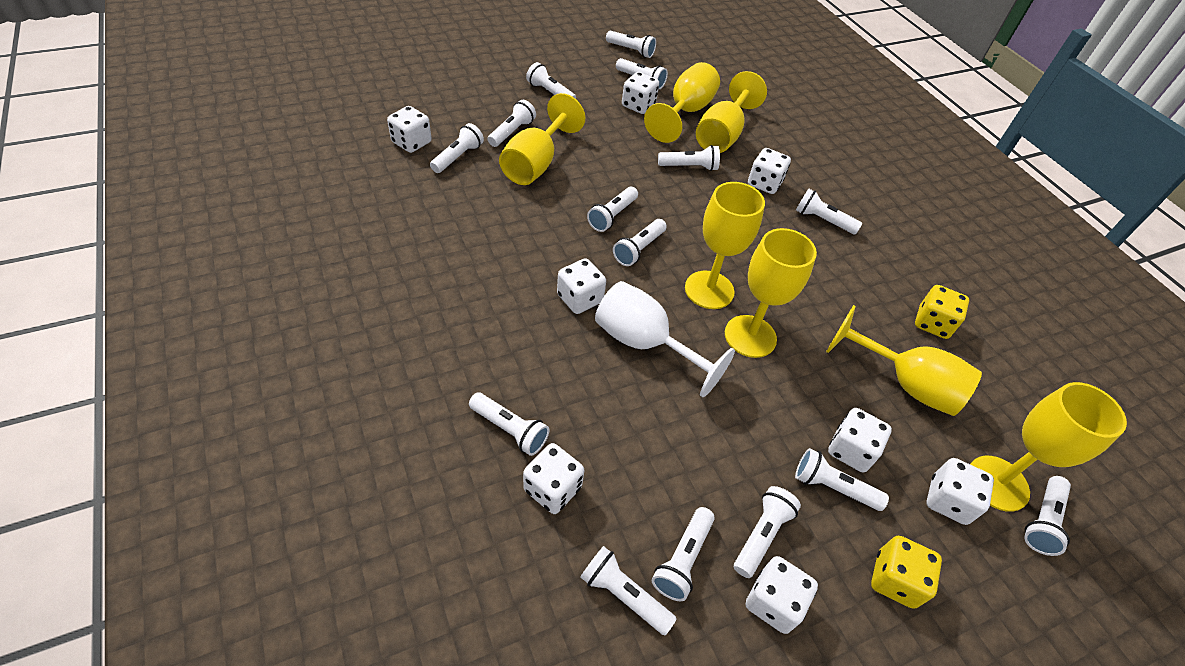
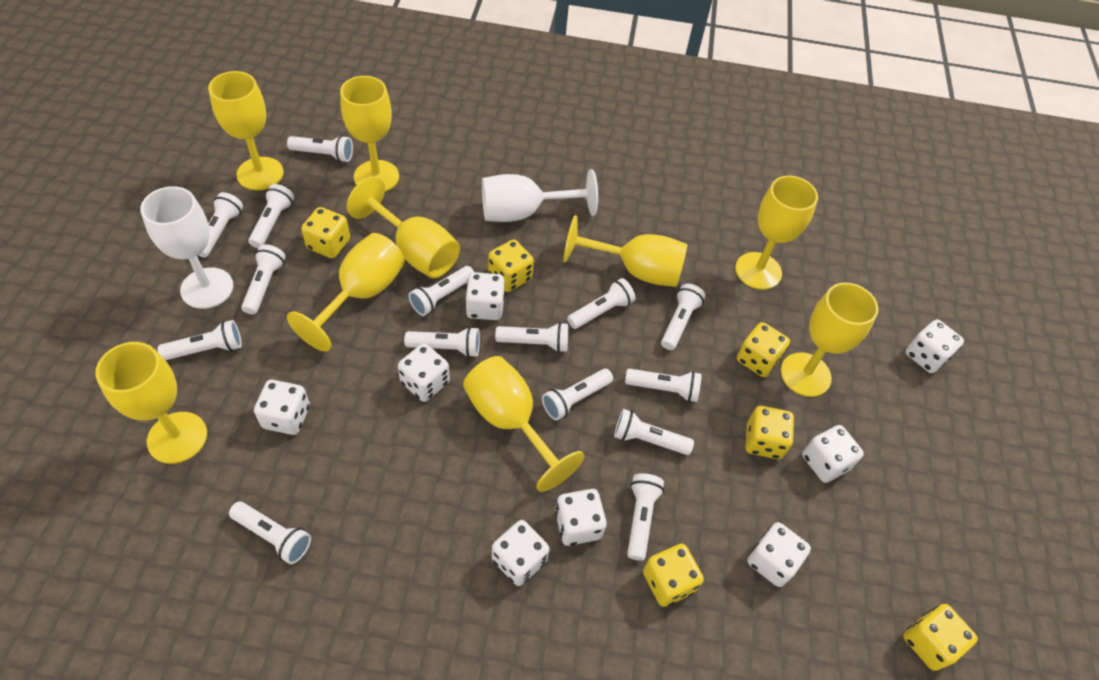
white goblet: 1 -> 2
yellow dice: 2 -> 6
yellow goblet: 7 -> 9

